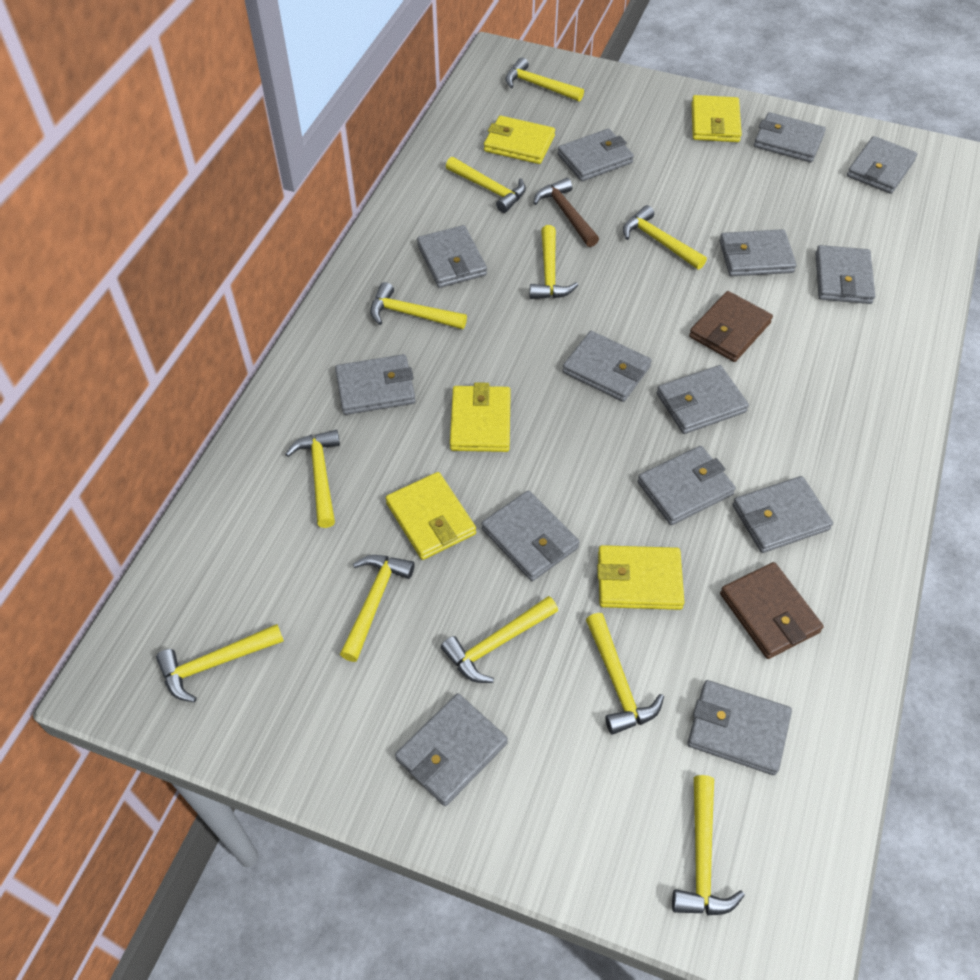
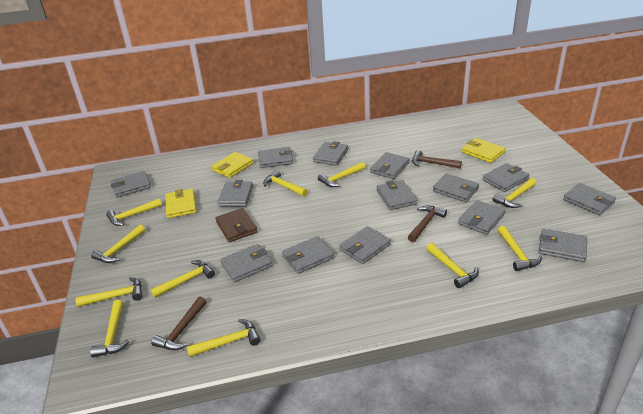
brown hammer: 1 -> 3
brown wallet: 2 -> 1
yellow wallet: 5 -> 3

